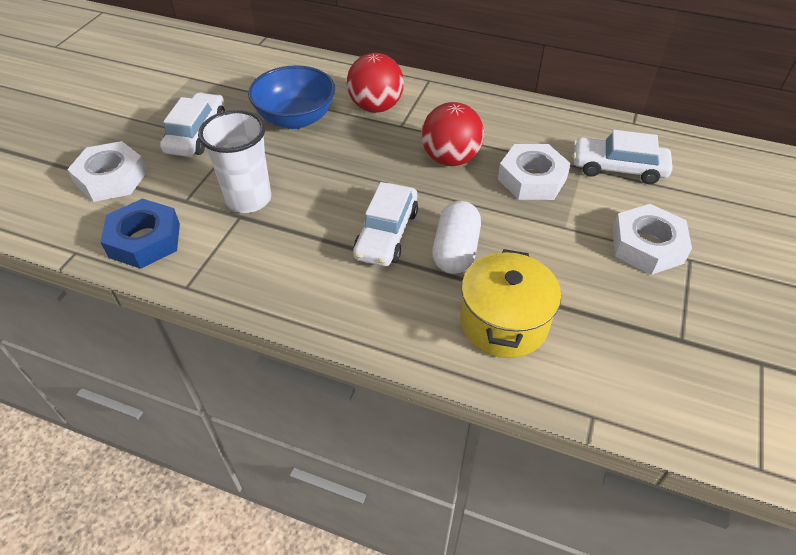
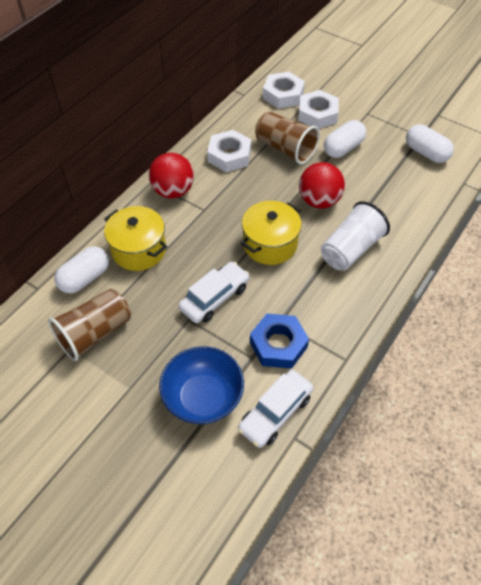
brown cup: 0 -> 2
white capsule: 1 -> 3
white car: 3 -> 2
yellow pot: 1 -> 2

